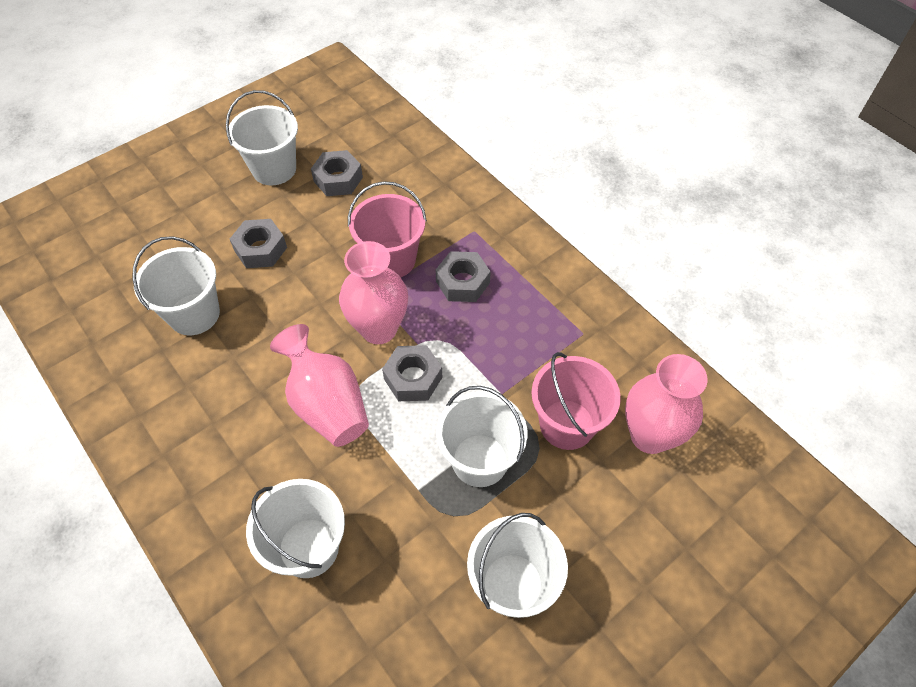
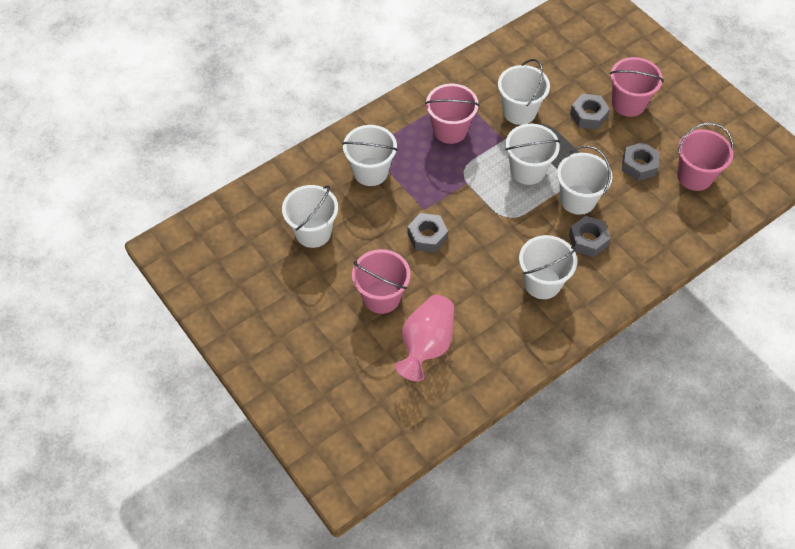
pink bucket: 2 -> 4
pink vase: 3 -> 1
white bucket: 5 -> 6

